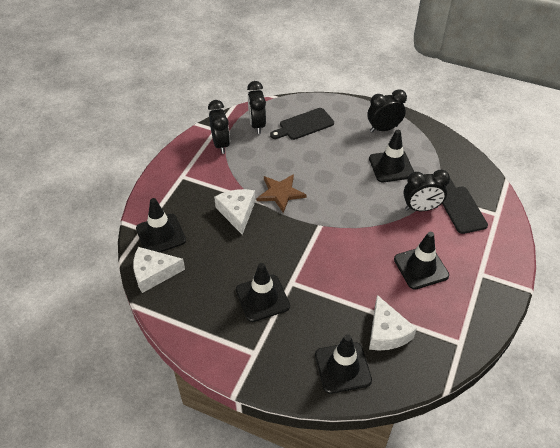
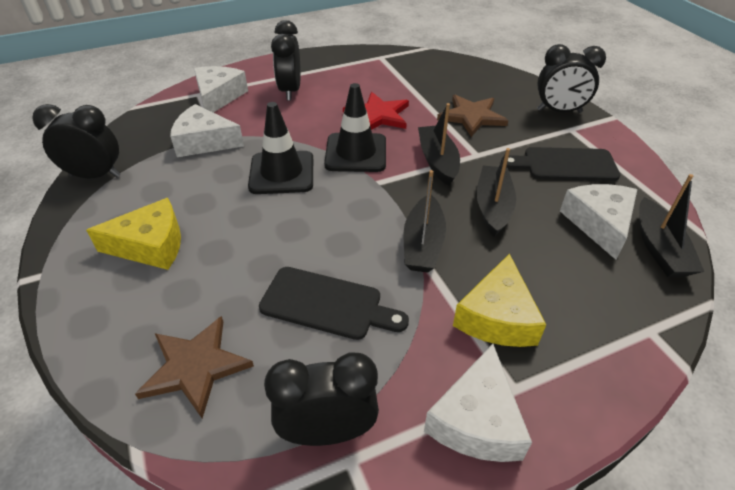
black boat: 0 -> 4
black traffic cone: 5 -> 2
brown star: 1 -> 2
red star: 0 -> 1
white cheese: 3 -> 4
yellow cheese: 0 -> 2

